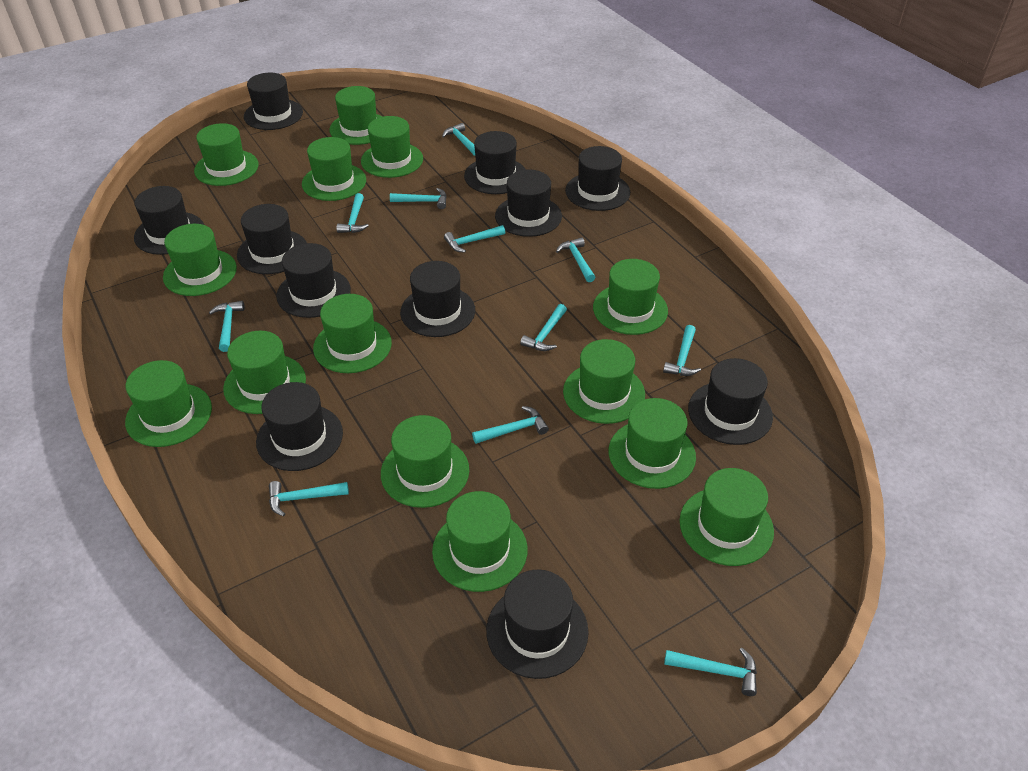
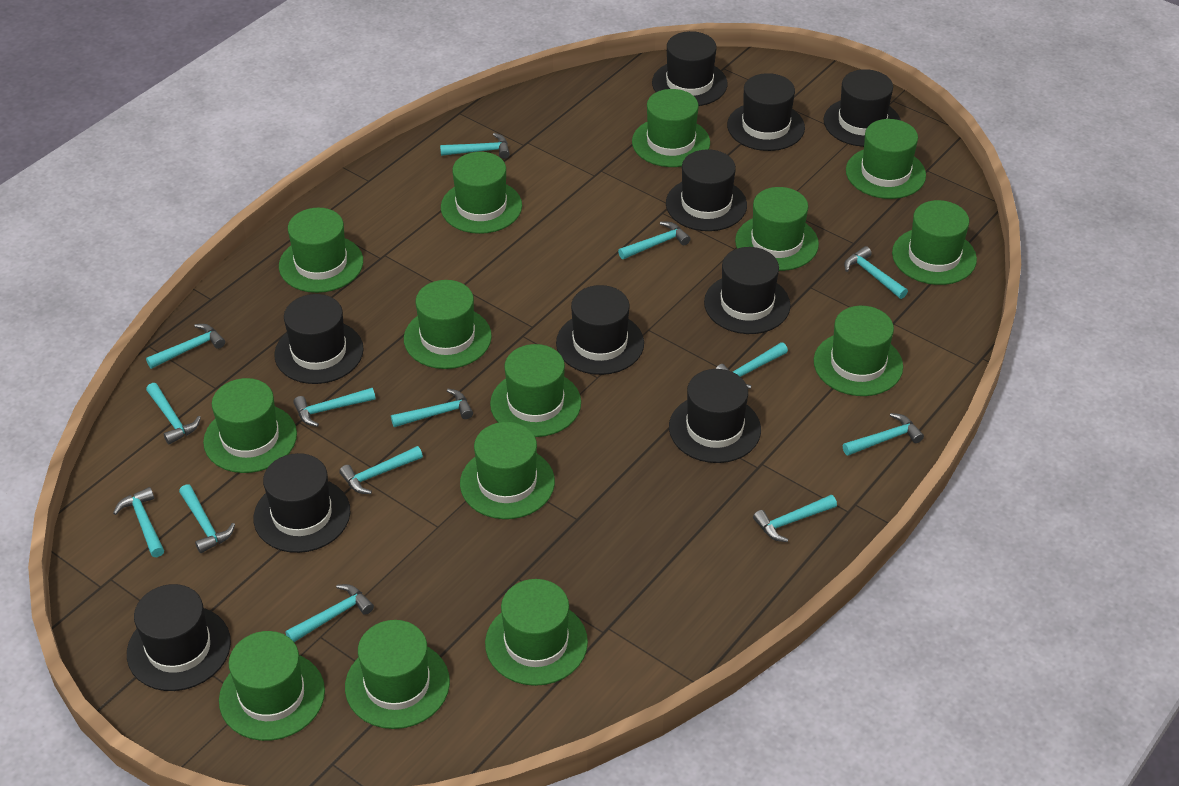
black hat: 11 -> 10
turquoise hammer: 11 -> 14

